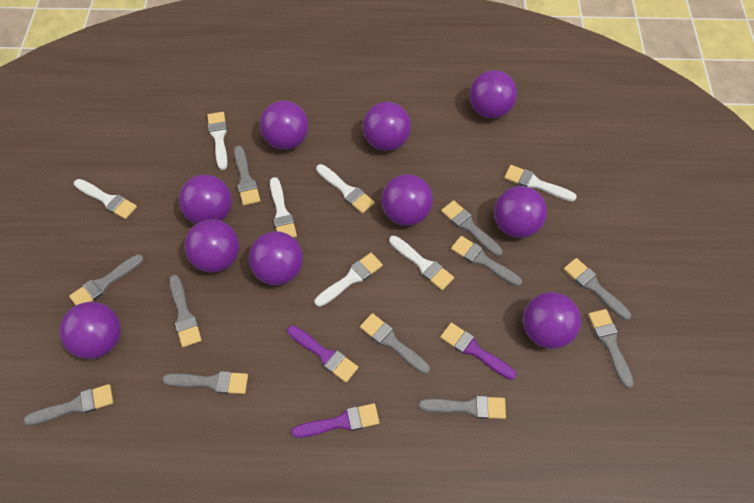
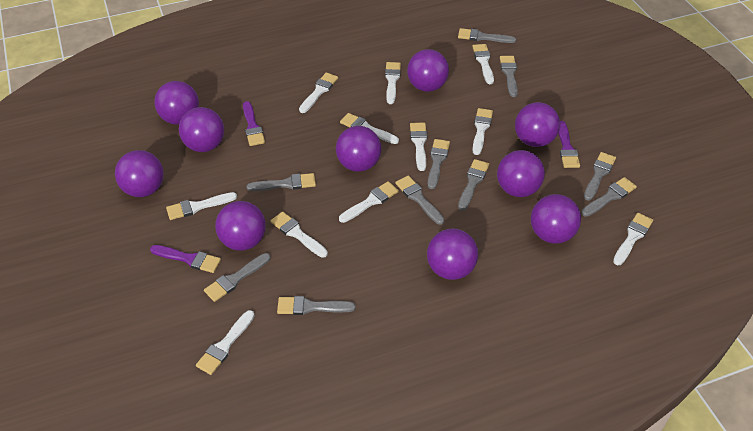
grey brush: 11 -> 10
white brush: 7 -> 11

